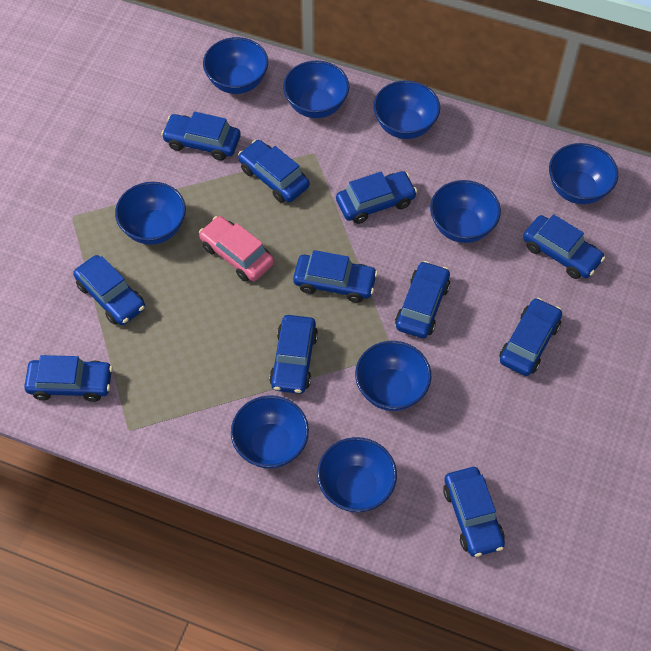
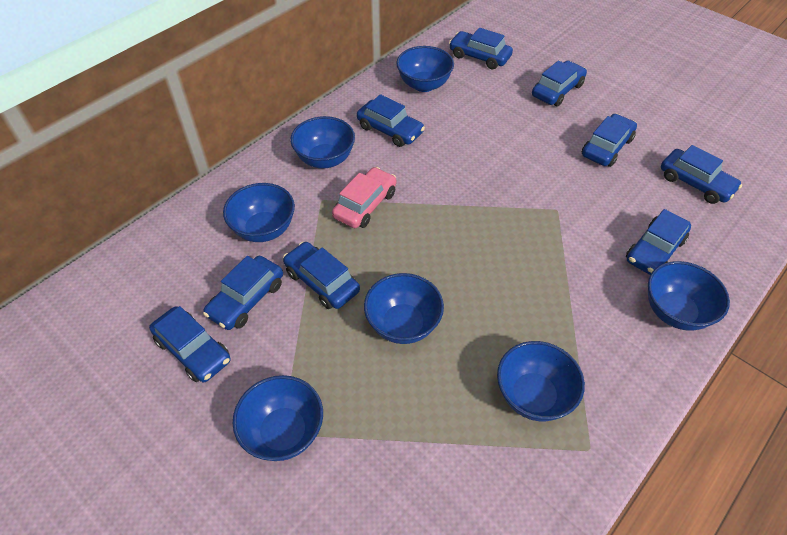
blue bowl: 9 -> 7
blue car: 11 -> 9

